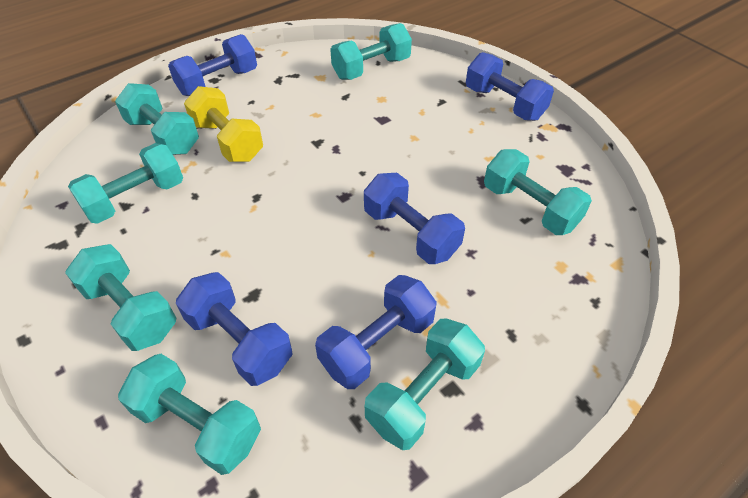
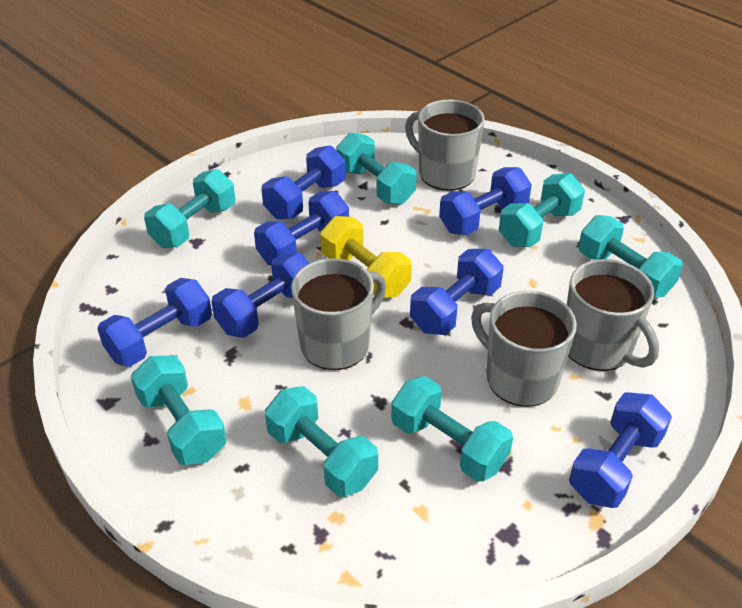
blue dumbbell: 5 -> 7
grey mug: 0 -> 4

